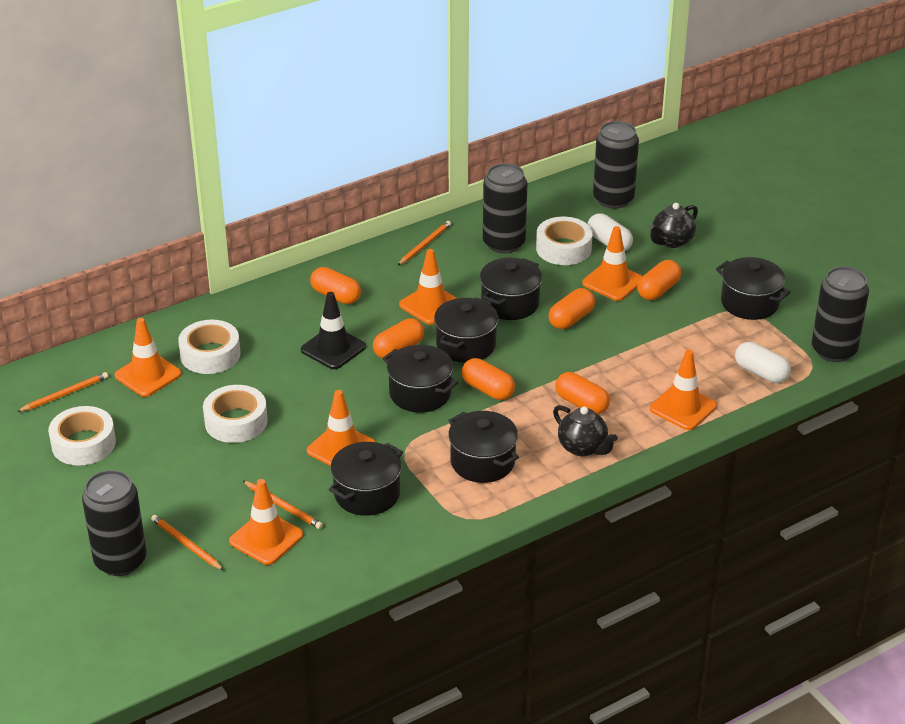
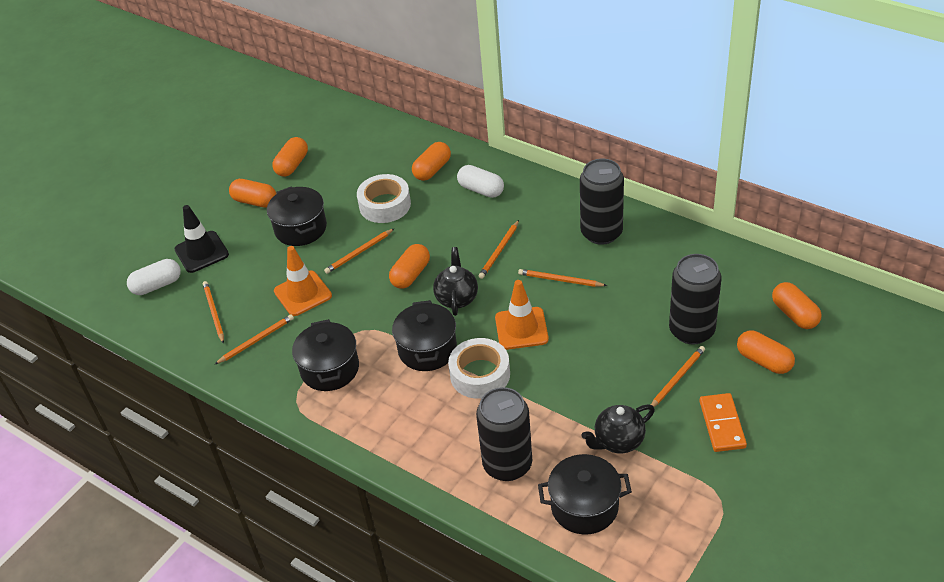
black can: 4 -> 3
black pot: 6 -> 4
orange domino: 0 -> 1
orange pencil: 4 -> 6
orange traffic cone: 6 -> 2
white tape: 4 -> 2

